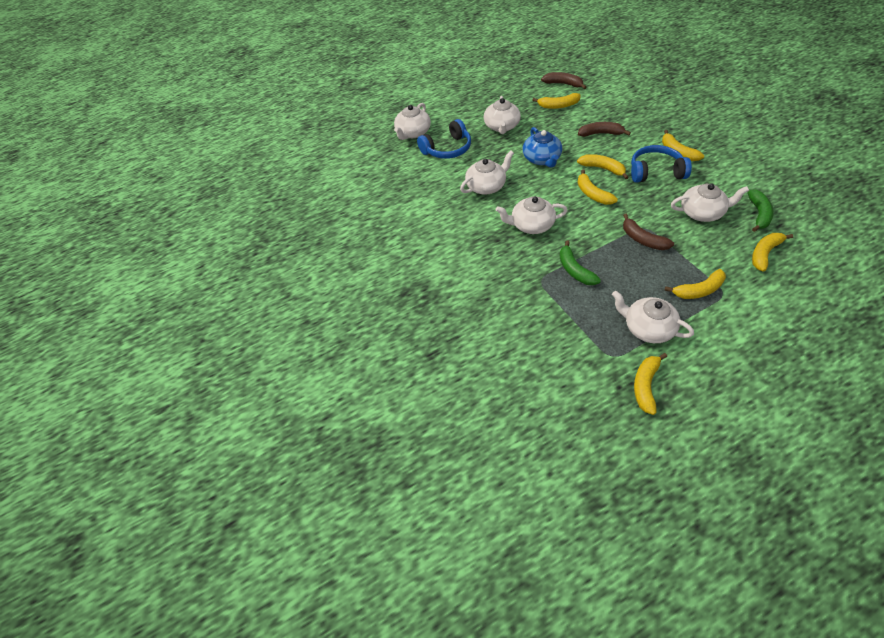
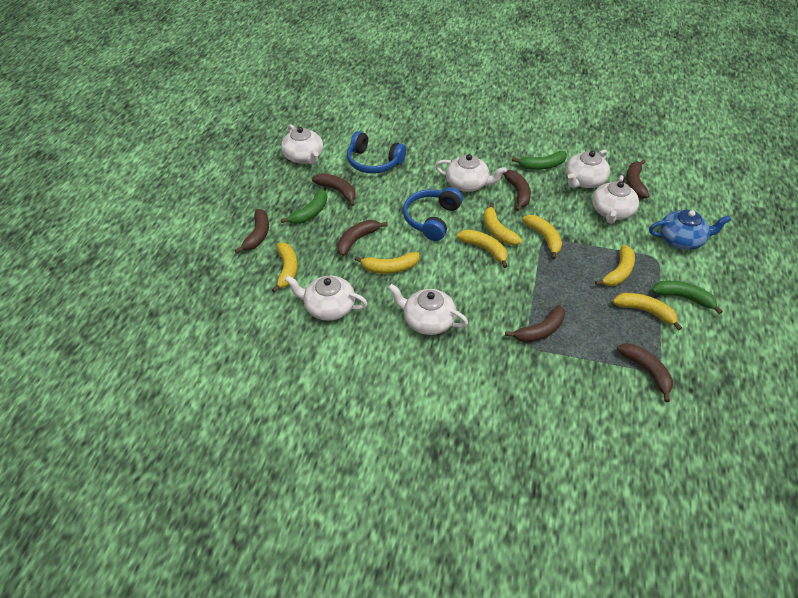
brown banana: 3 -> 7
green banana: 2 -> 3

